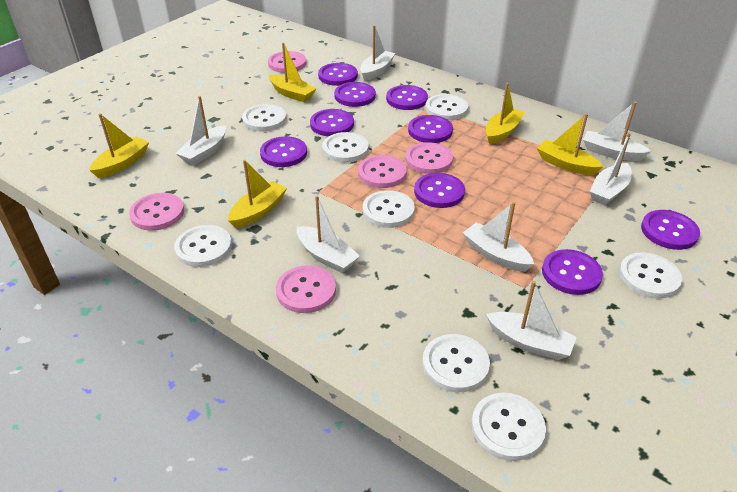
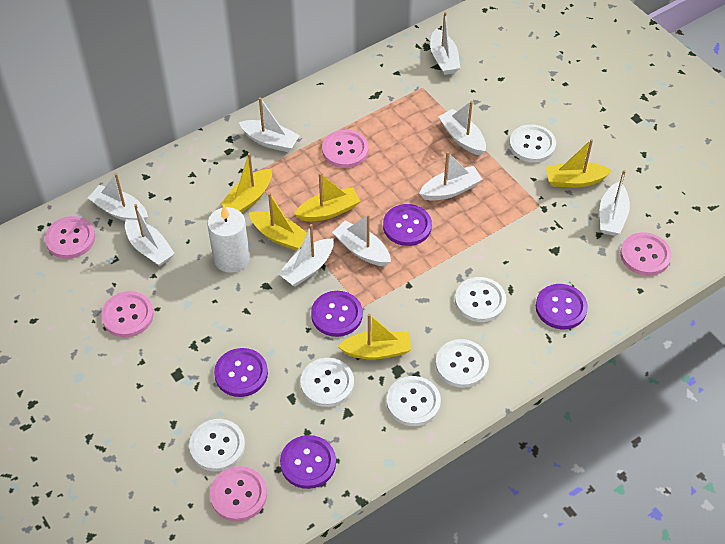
purple button: 9 -> 5
white boat: 7 -> 9
white button: 8 -> 6
white candle: 0 -> 1

